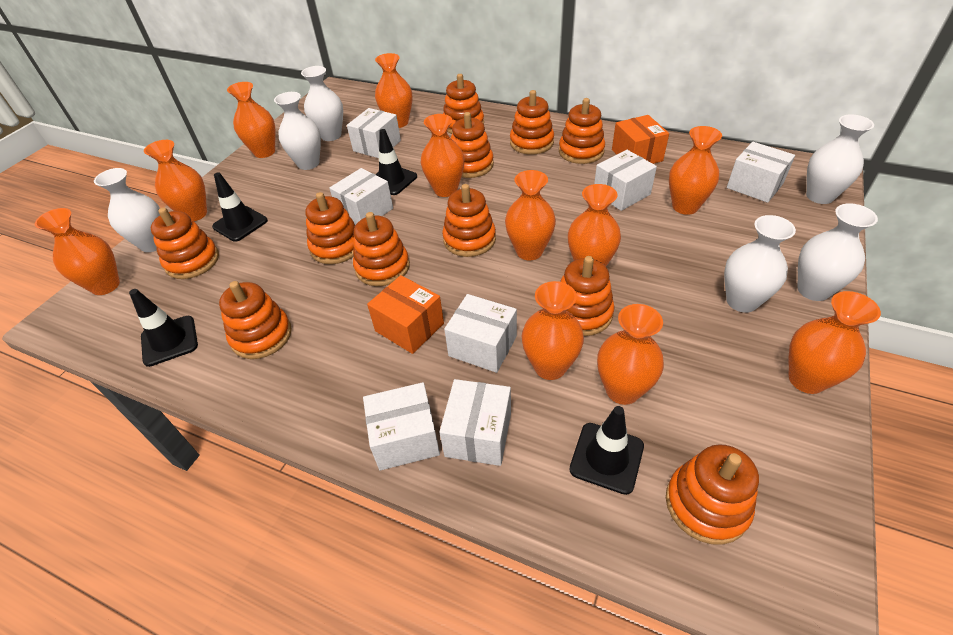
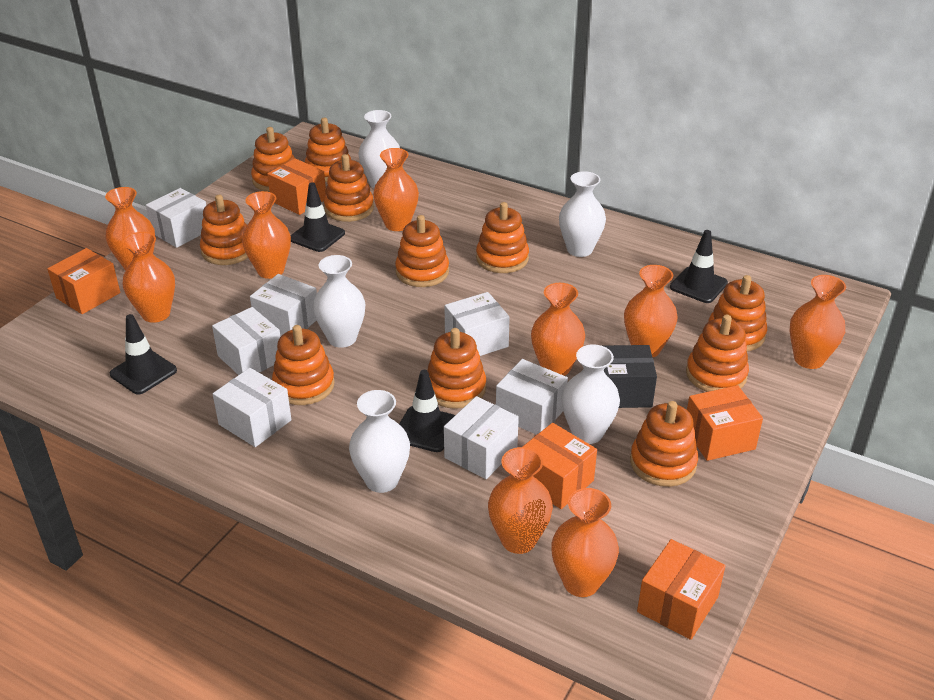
black box: 0 -> 1
orange box: 2 -> 5
orange vase: 11 -> 9
white vase: 6 -> 5

